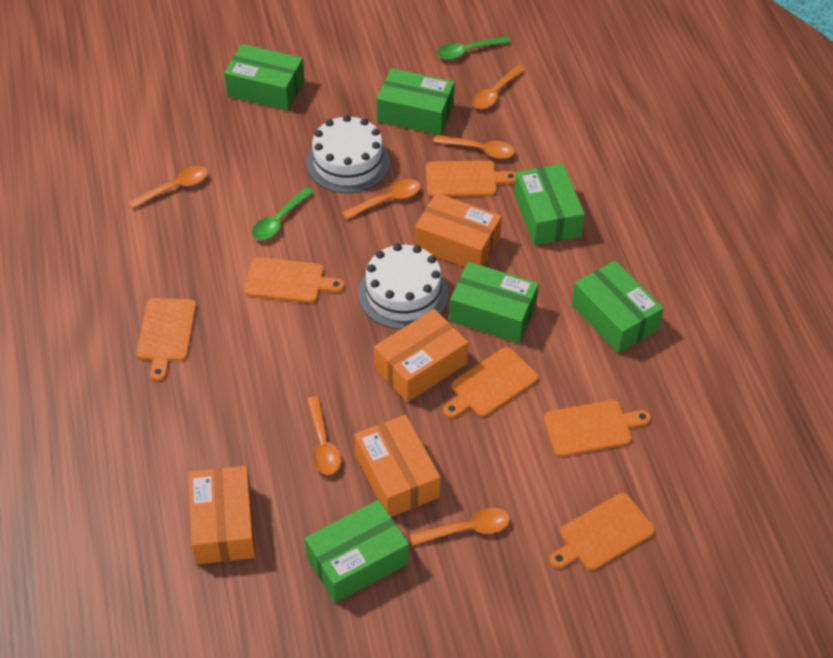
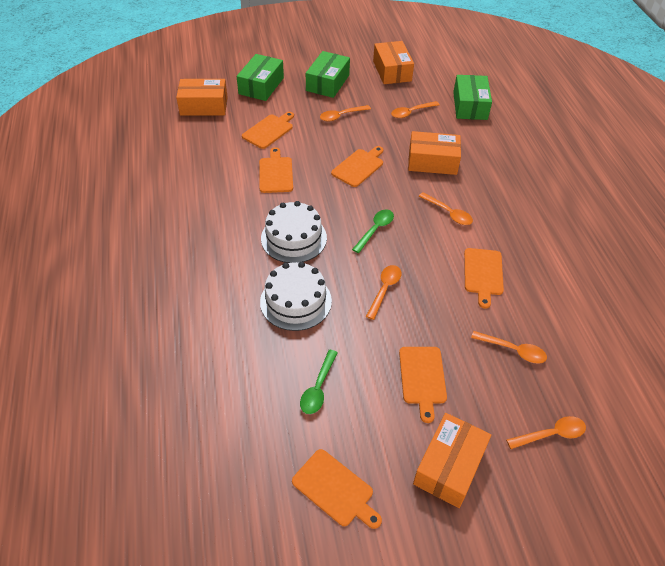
green box: 6 -> 3

